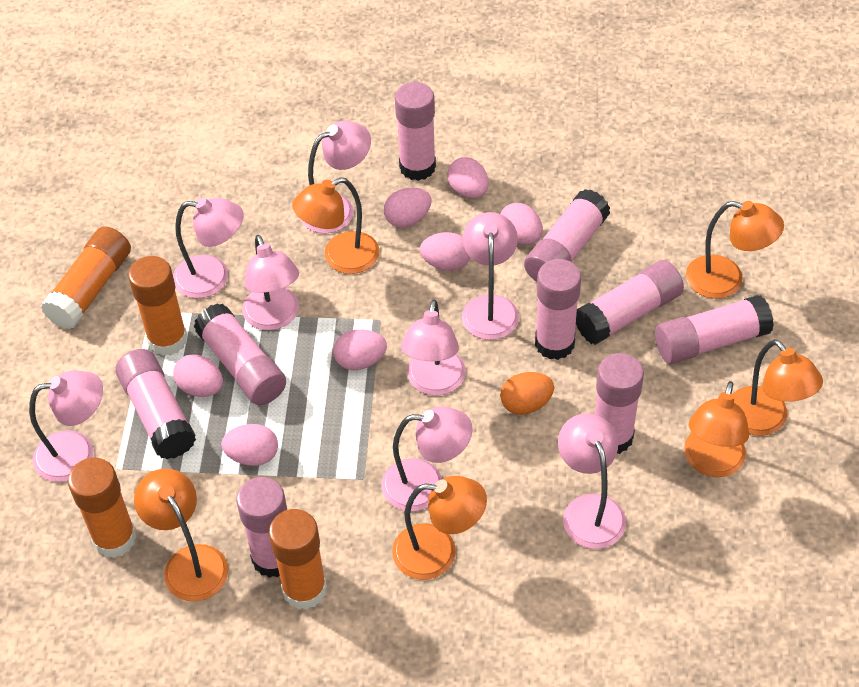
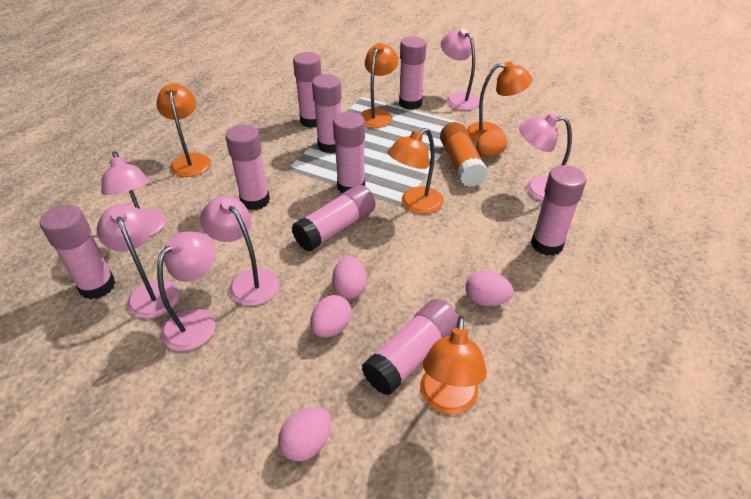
orange glue stick: 4 -> 1
orange lamp: 6 -> 5
pink egg: 7 -> 4
pink lamp: 8 -> 6

